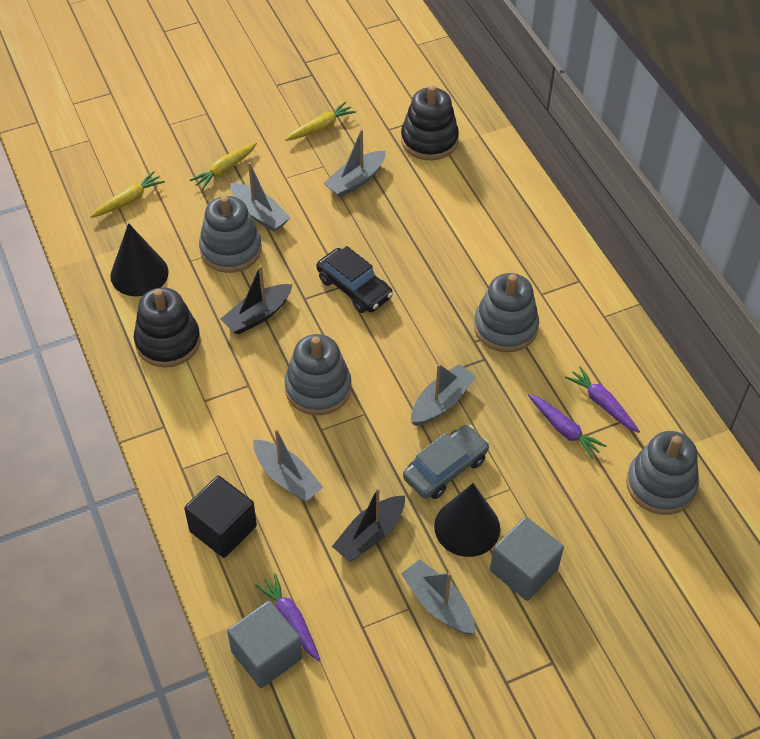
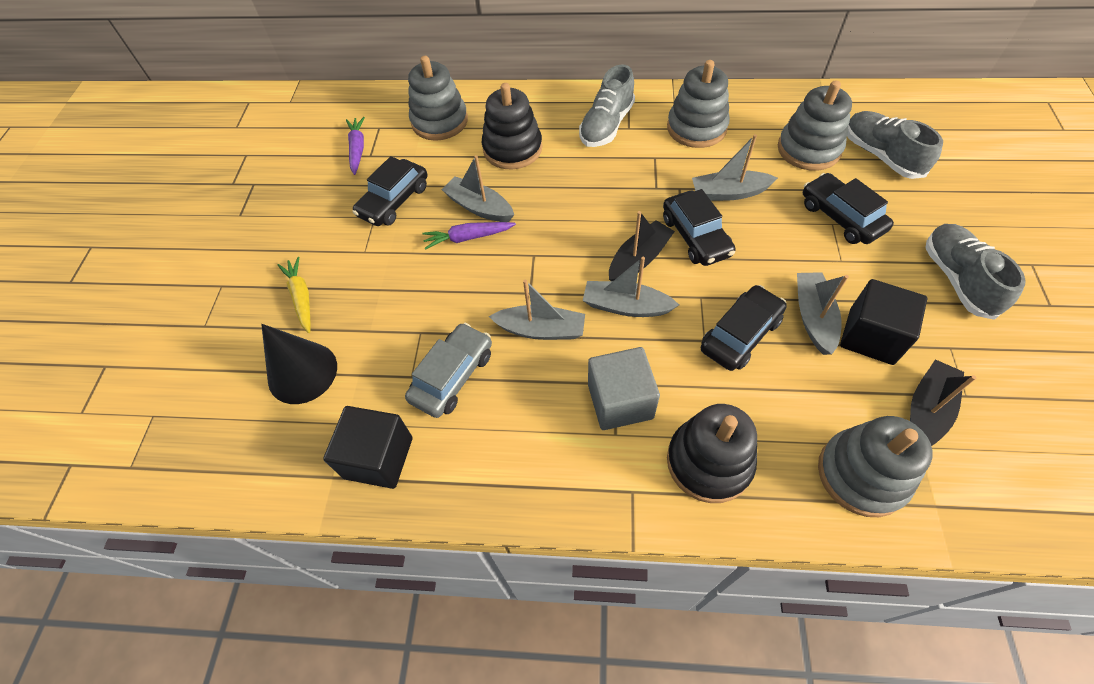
black car: 1 -> 4
black cone: 2 -> 1
black cube: 1 -> 2
grey cube: 2 -> 1
grey shoe: 0 -> 3
purple carrot: 3 -> 2
yellow carrot: 3 -> 1

